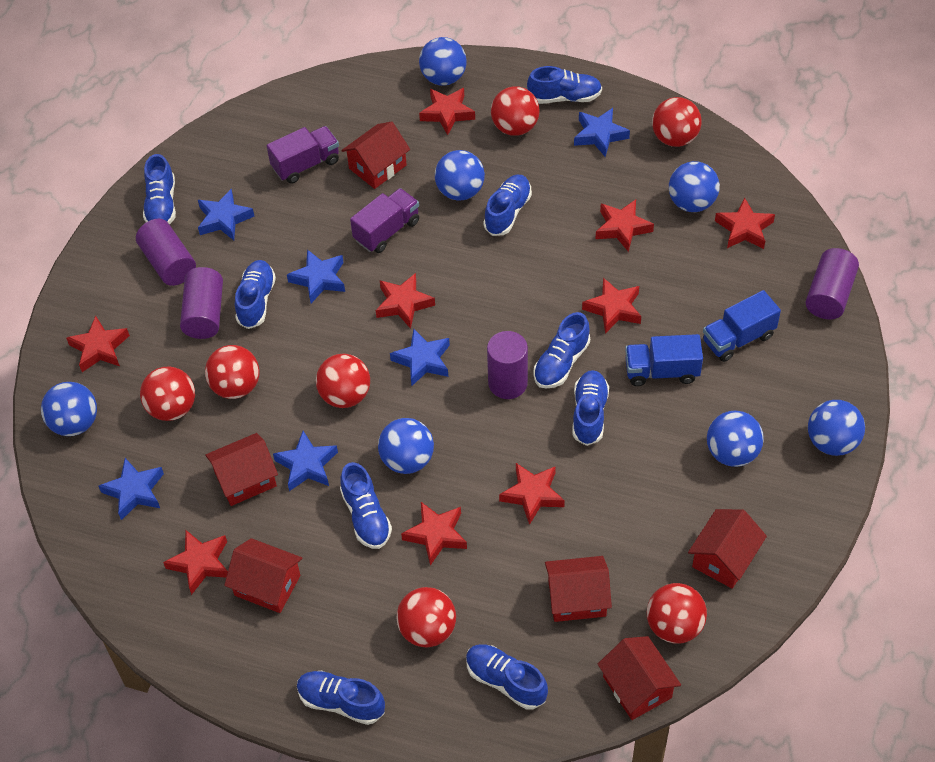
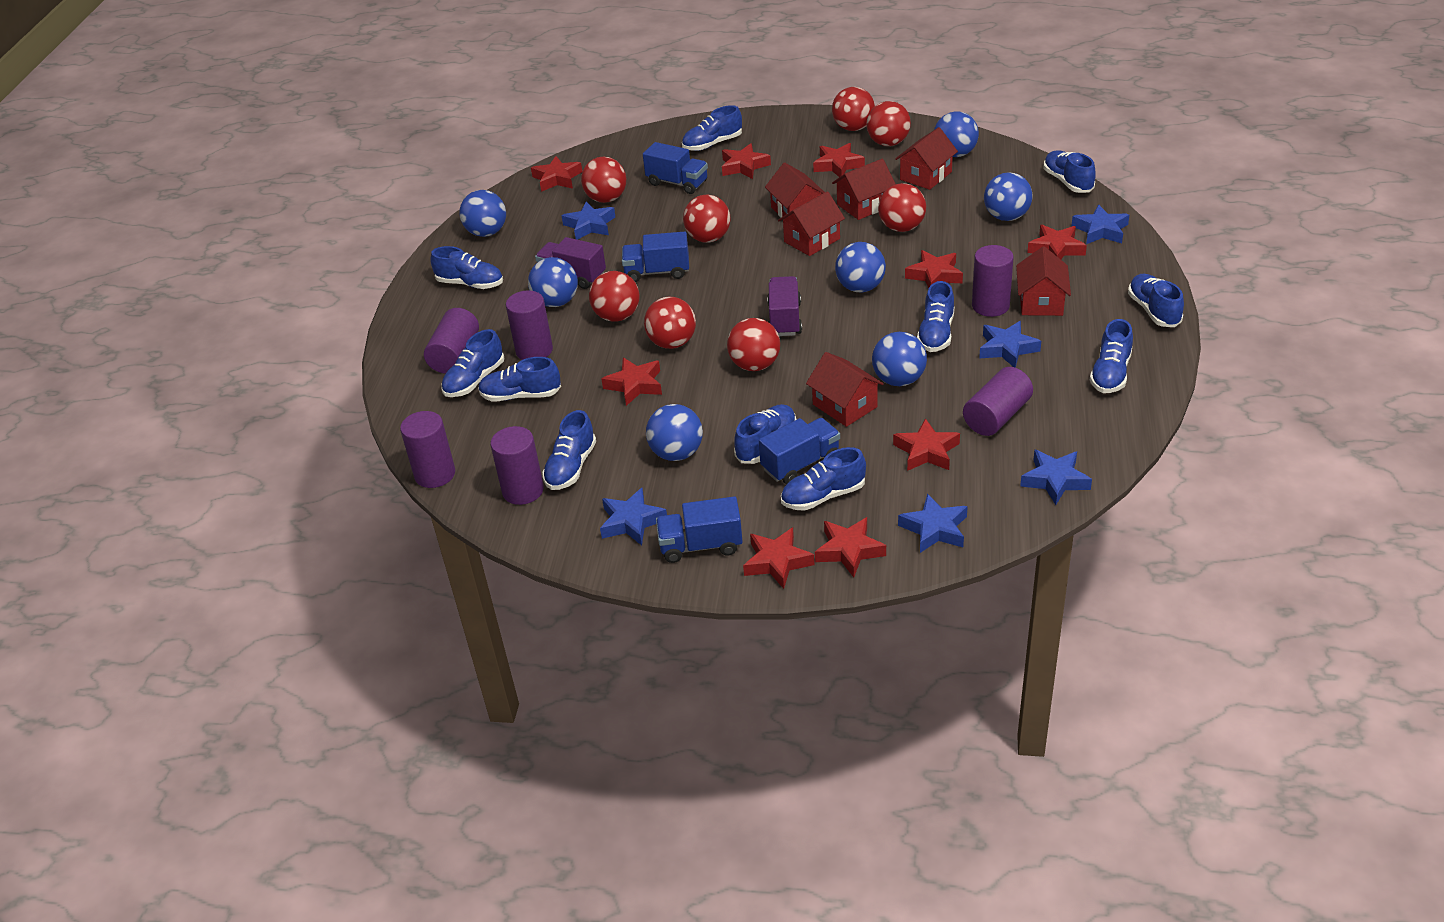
blue shoe: 9 -> 11
blue truck: 2 -> 4
purple cylinder: 4 -> 6
red ball: 7 -> 8

